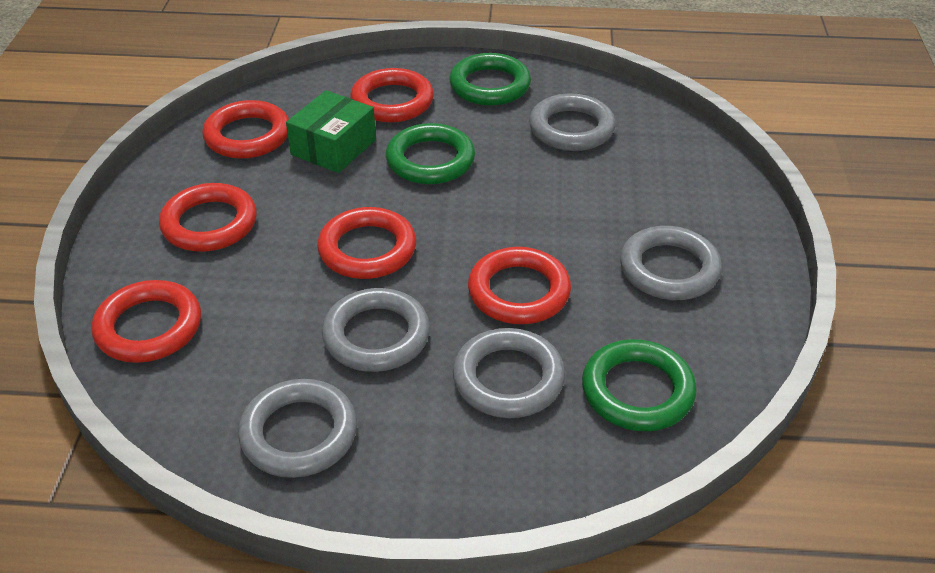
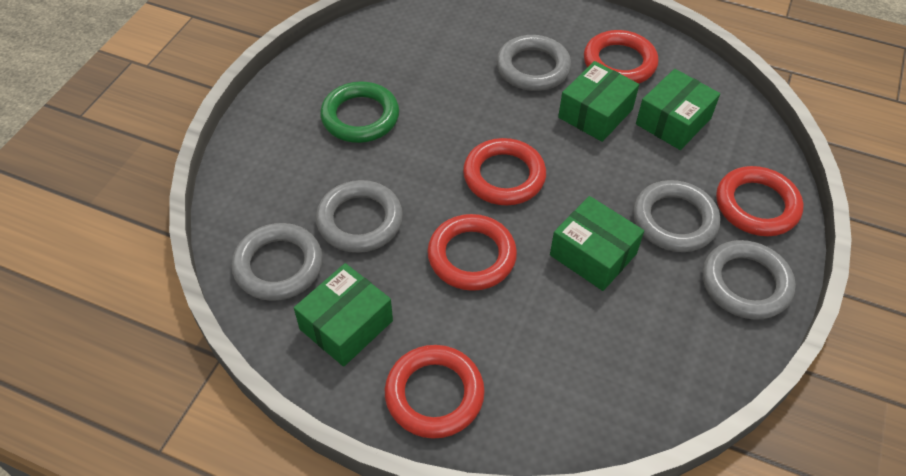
green box: 1 -> 4
green ring: 3 -> 1
red ring: 6 -> 5

